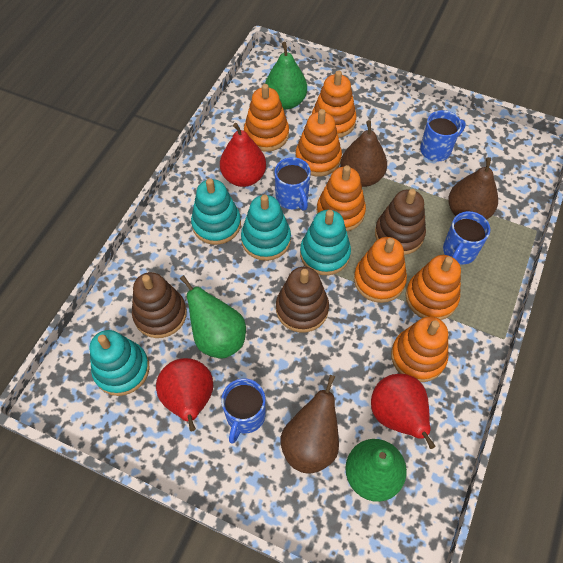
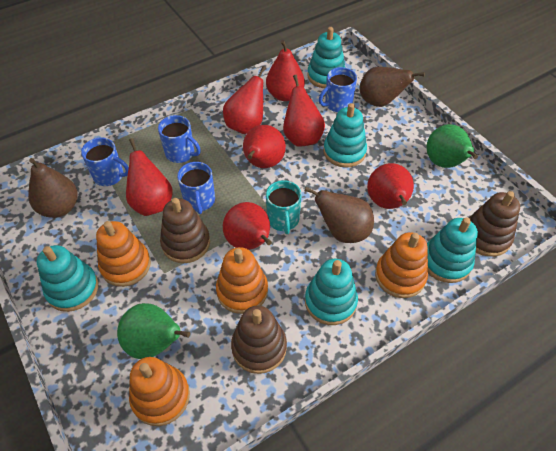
green pear: 3 -> 2
orange stacking toy: 7 -> 4
red pear: 3 -> 7
turquoise mug: 0 -> 1
turquoise stacking toy: 4 -> 5

